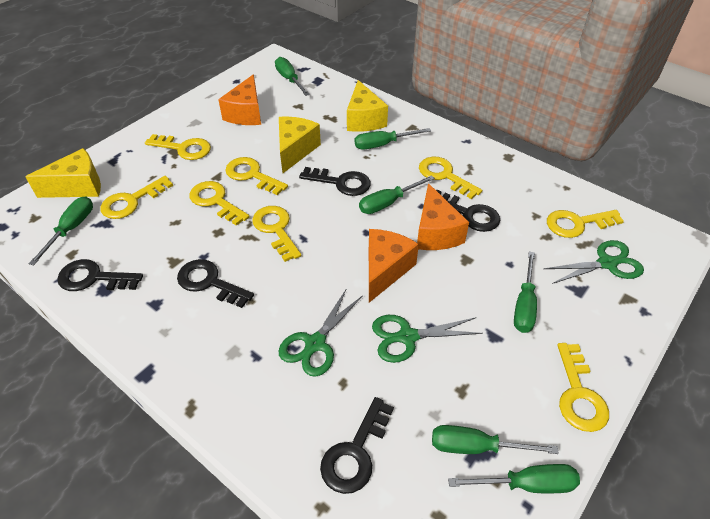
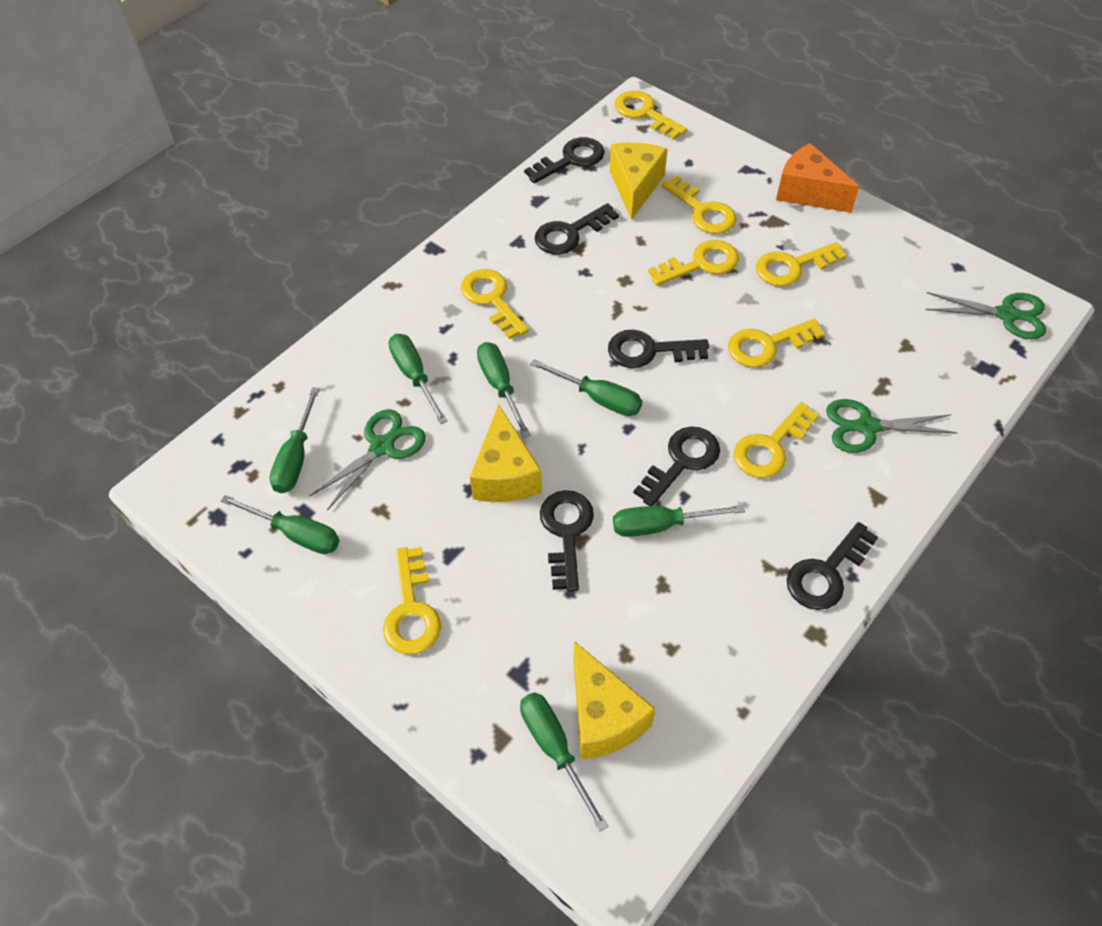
black key: 5 -> 6
orange cheese: 3 -> 1

